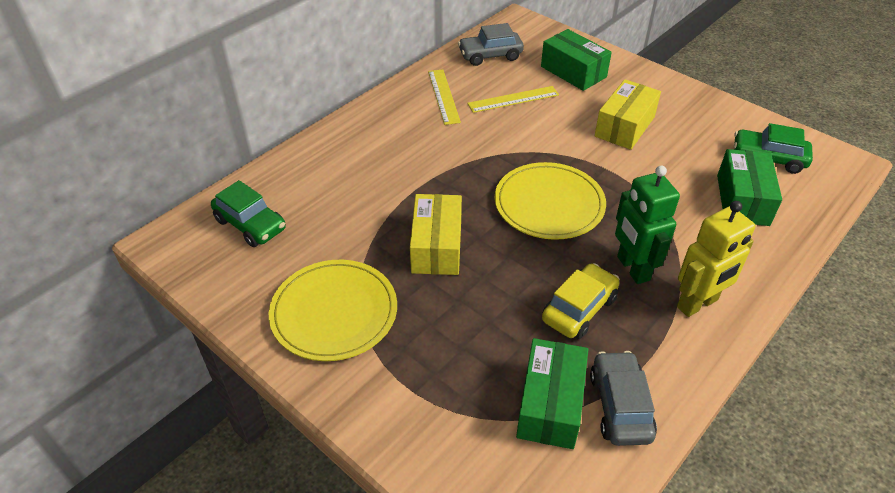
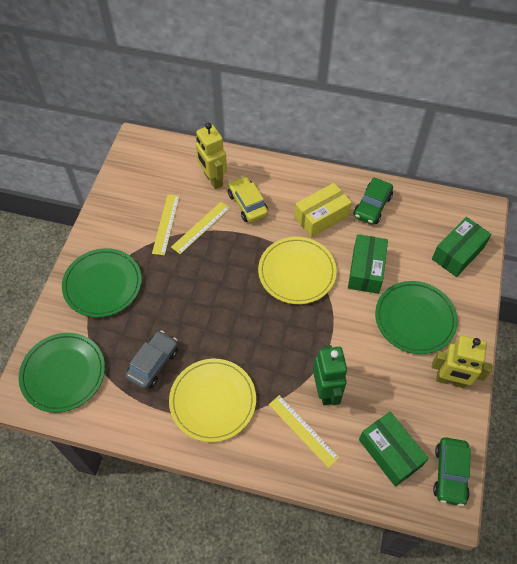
green plate: 0 -> 3
grey car: 2 -> 1
yellow box: 2 -> 1
yellow robot: 1 -> 2
yellow ruler: 2 -> 3

